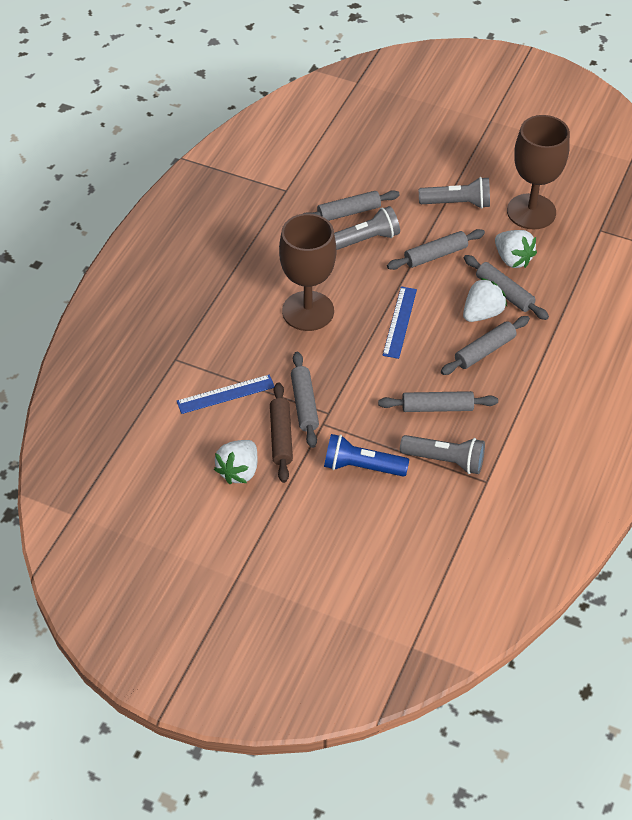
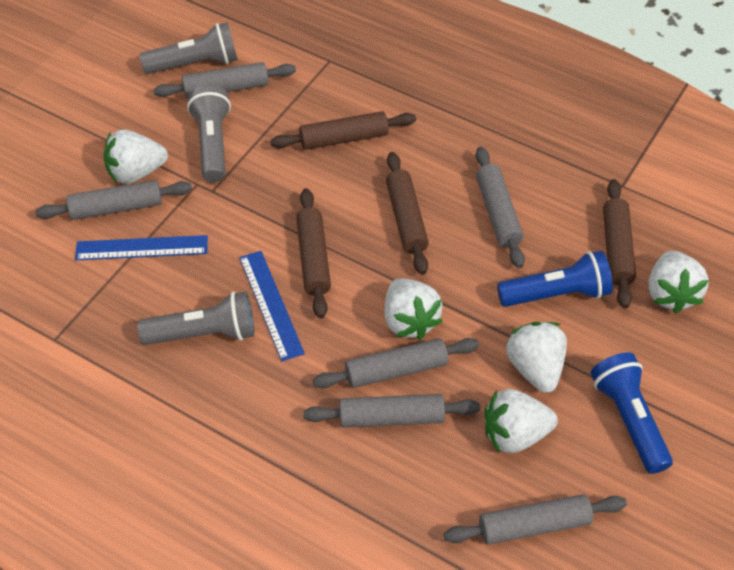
blue flashlight: 1 -> 2
brown goblet: 2 -> 0
brown rolling pin: 1 -> 4
white strawberry: 3 -> 5

